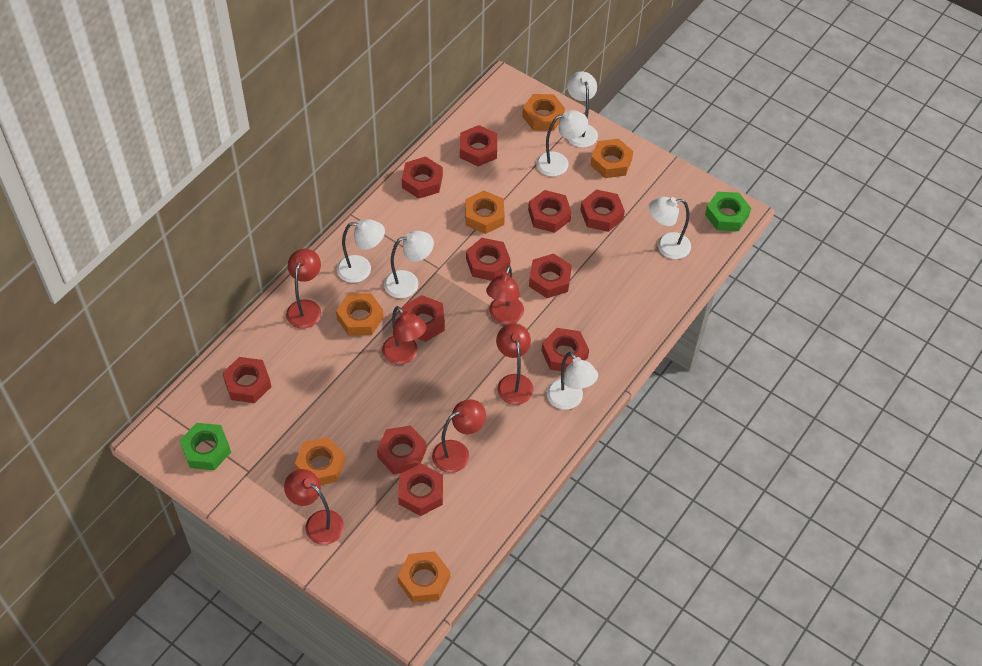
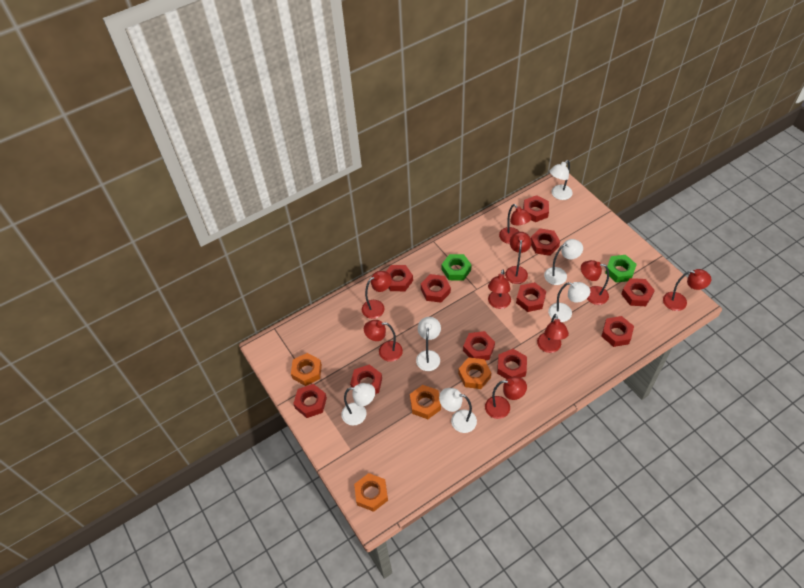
orange nut: 6 -> 4
red lamp: 6 -> 9

